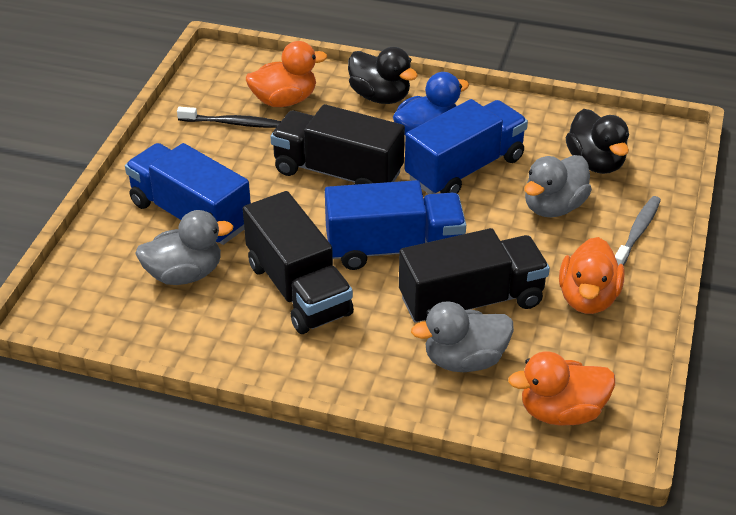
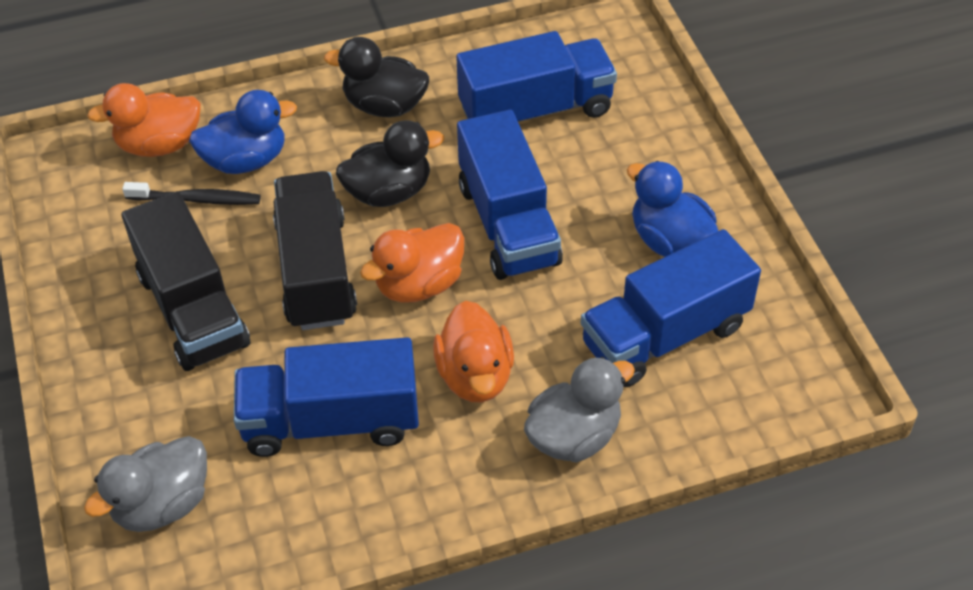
black truck: 3 -> 2
blue duck: 1 -> 2
blue truck: 3 -> 4
grey duck: 3 -> 2
grey toothbrush: 1 -> 0

